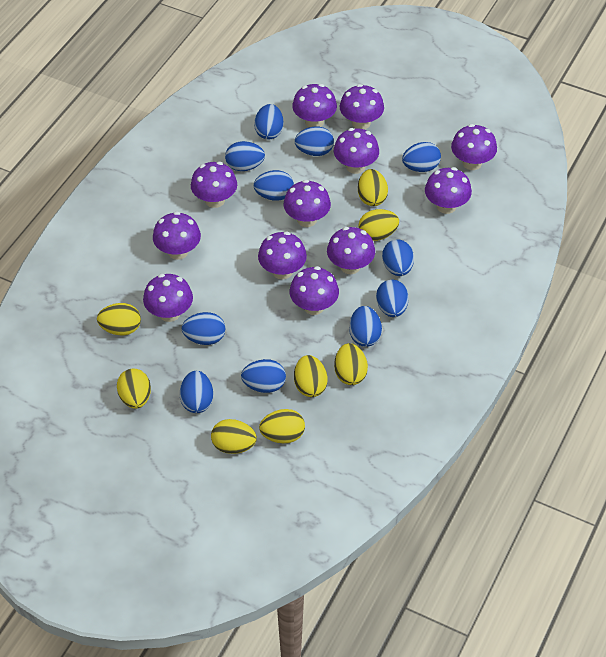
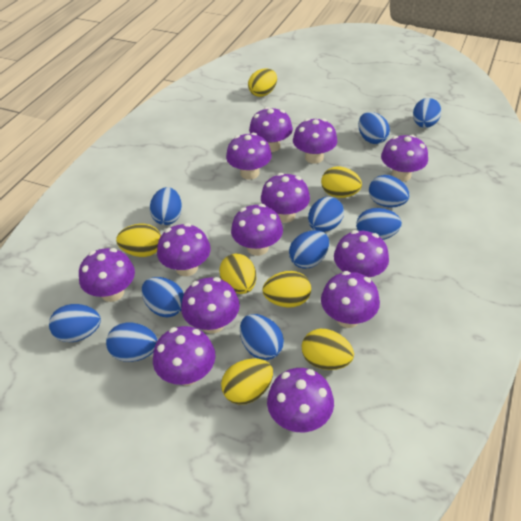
purple mushroom: 12 -> 13
yellow egg: 8 -> 7

